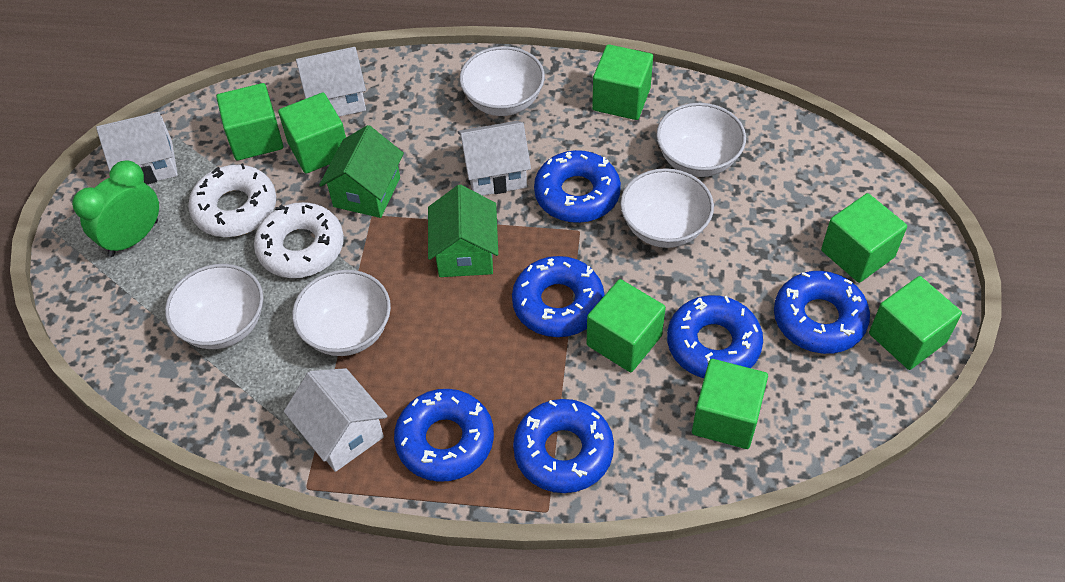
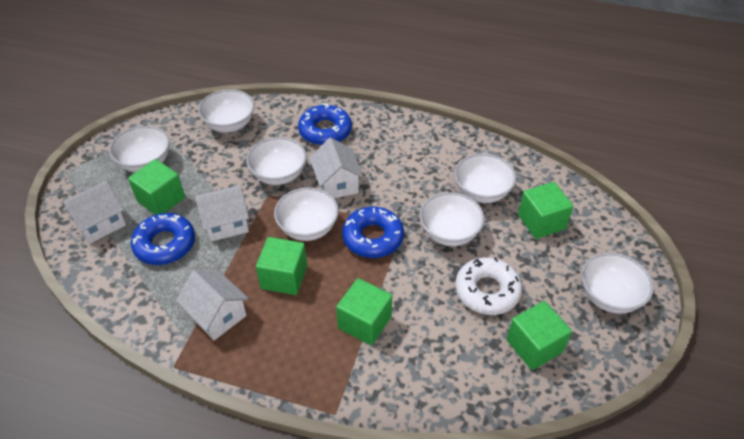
blue donut: 6 -> 3
green clock: 1 -> 0
green cube: 7 -> 5
green house: 2 -> 0
white bowl: 5 -> 7
white donut: 2 -> 1

